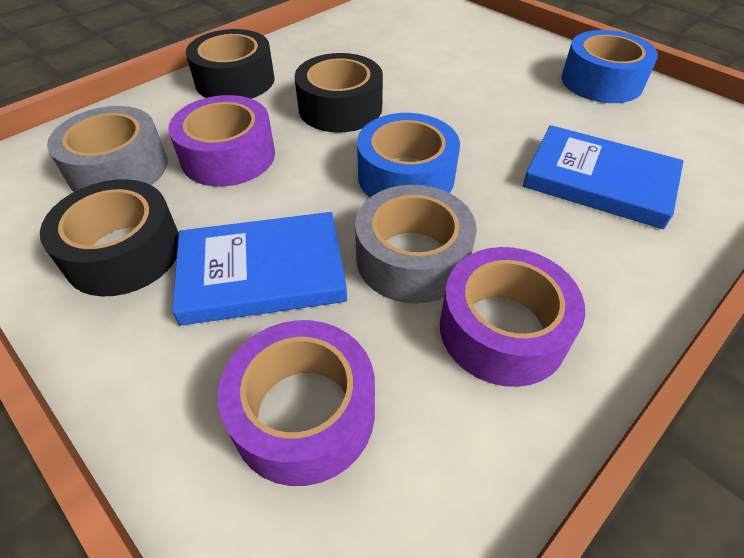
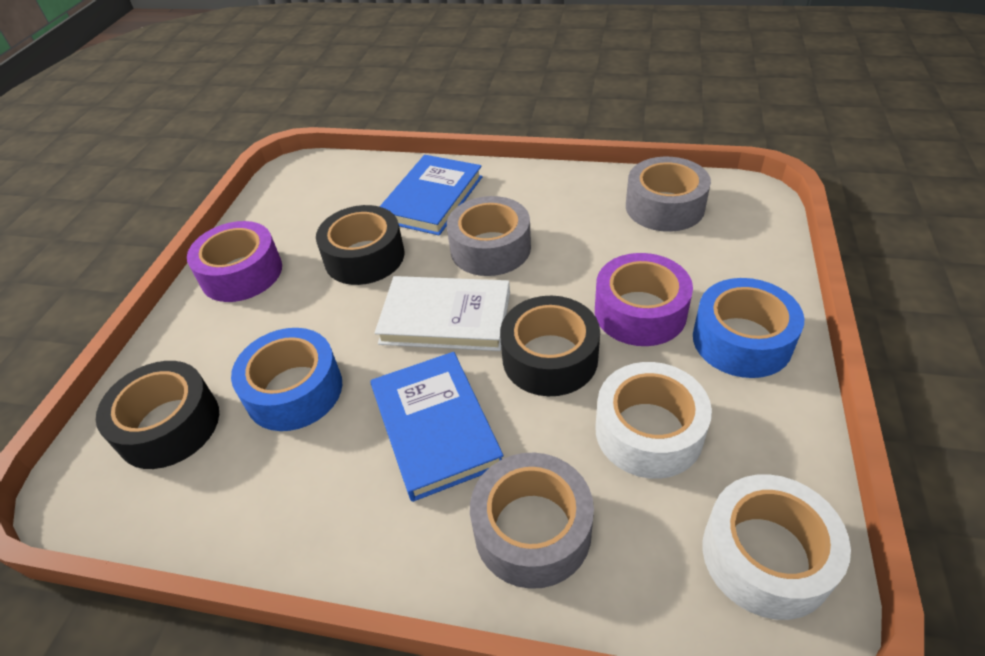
grey tape: 2 -> 3
purple tape: 3 -> 2
white book: 0 -> 1
white tape: 0 -> 2

